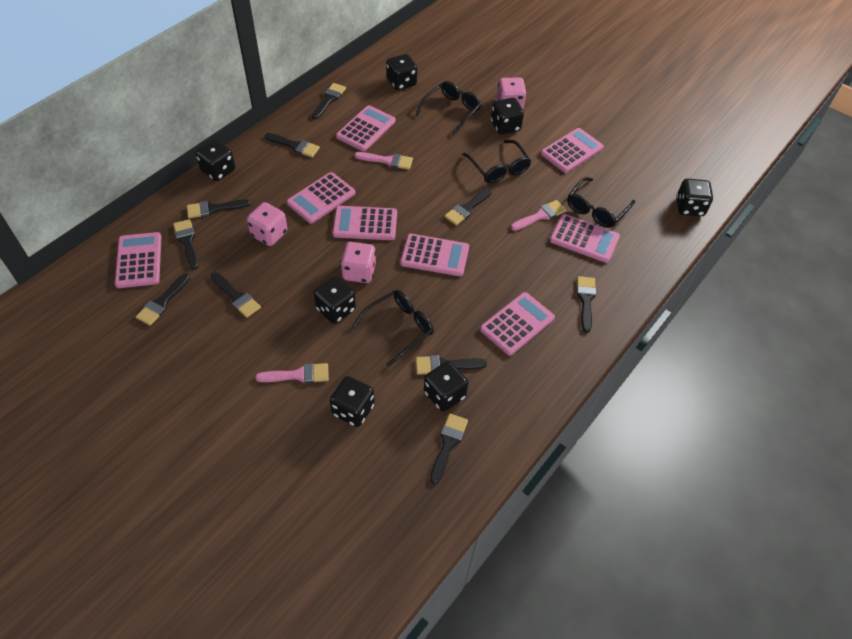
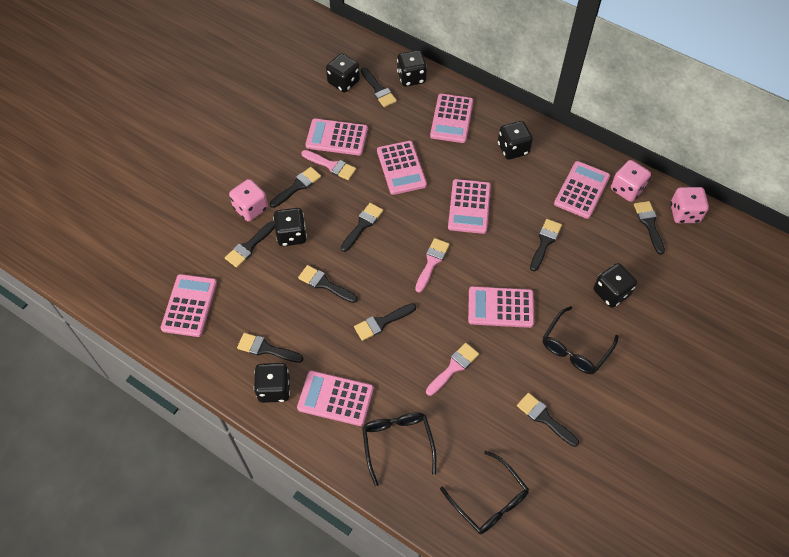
black dice: 7 -> 6
black glasses: 4 -> 3

